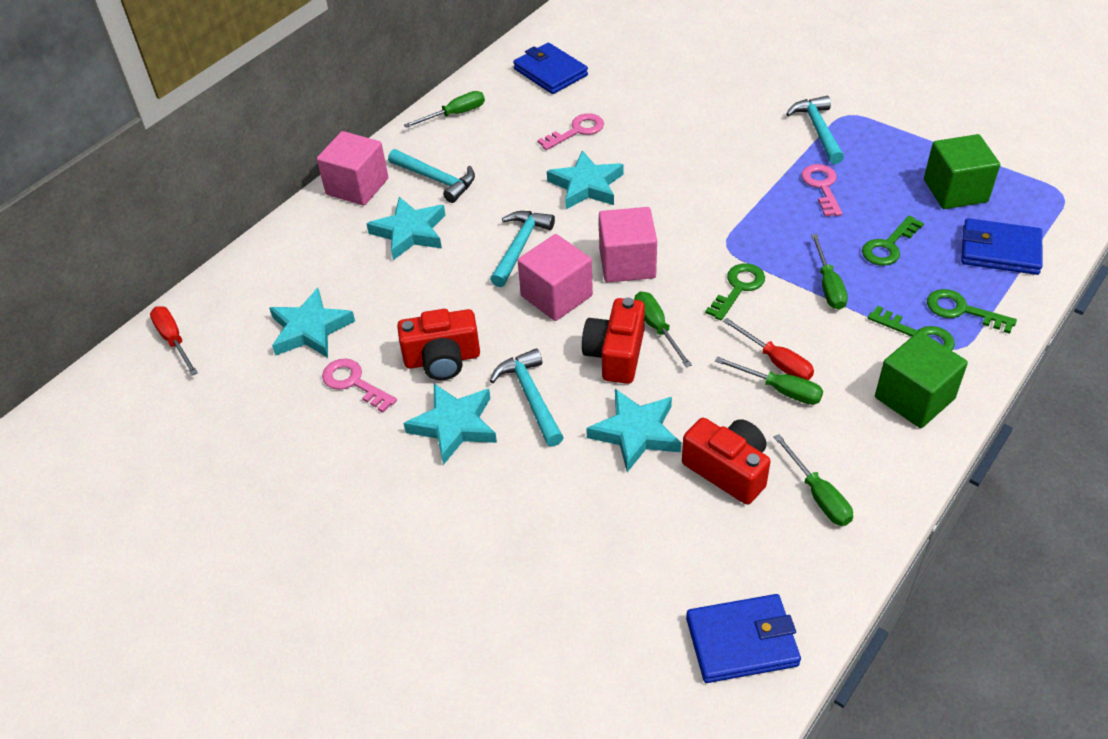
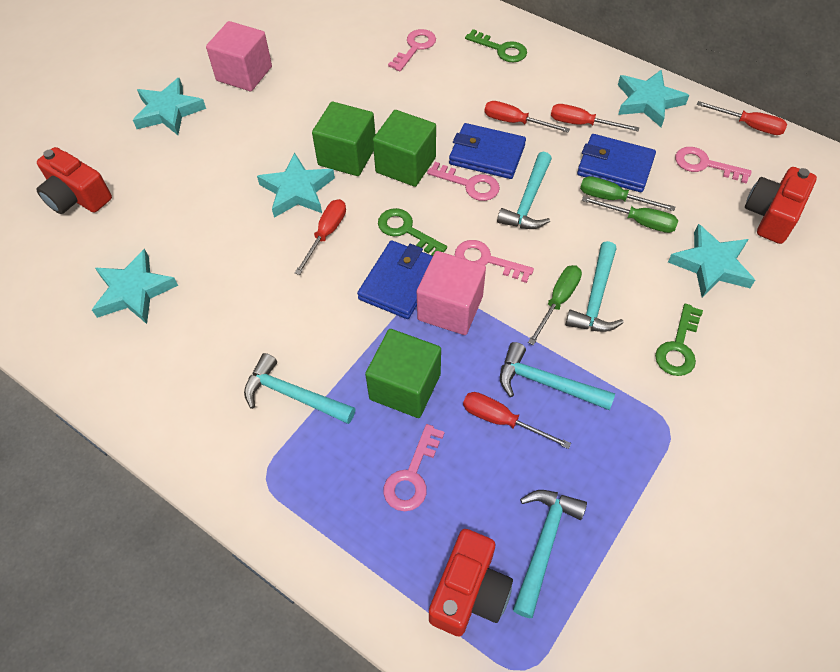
green cube: 2 -> 3
green key: 4 -> 3
green screwdriver: 5 -> 3
pink cube: 3 -> 2
pink key: 3 -> 5
red screwdriver: 2 -> 5
turquoise hammer: 4 -> 5

